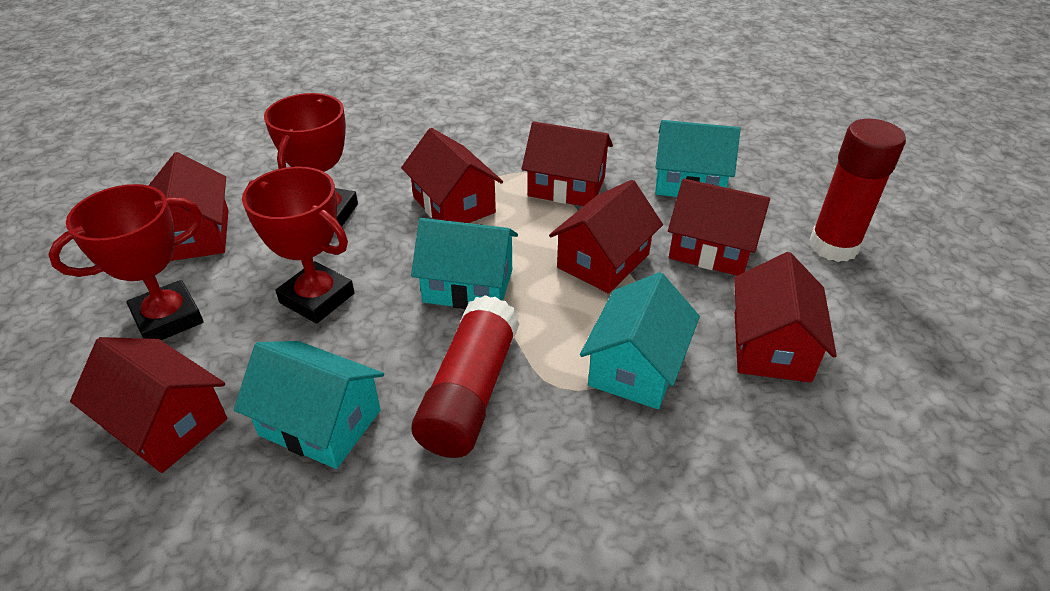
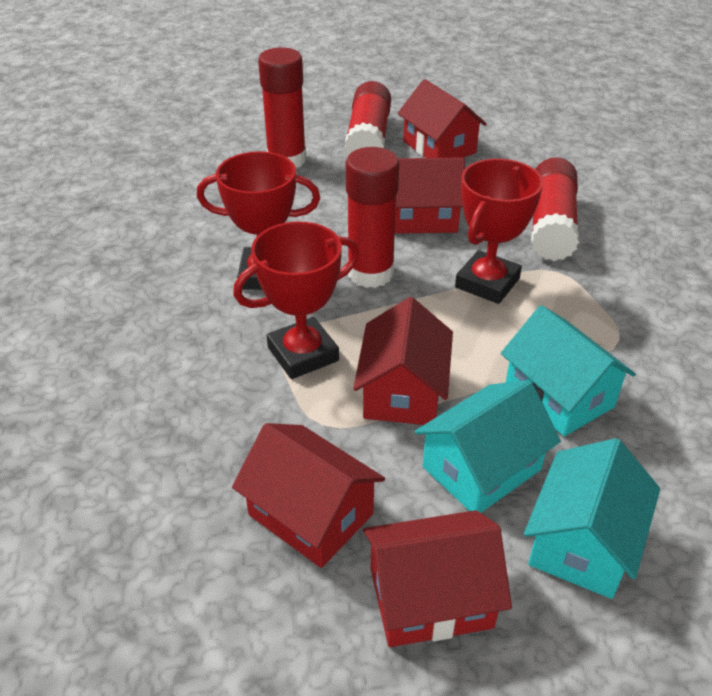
red glue stick: 2 -> 4
red house: 7 -> 5
turquoise house: 4 -> 3

